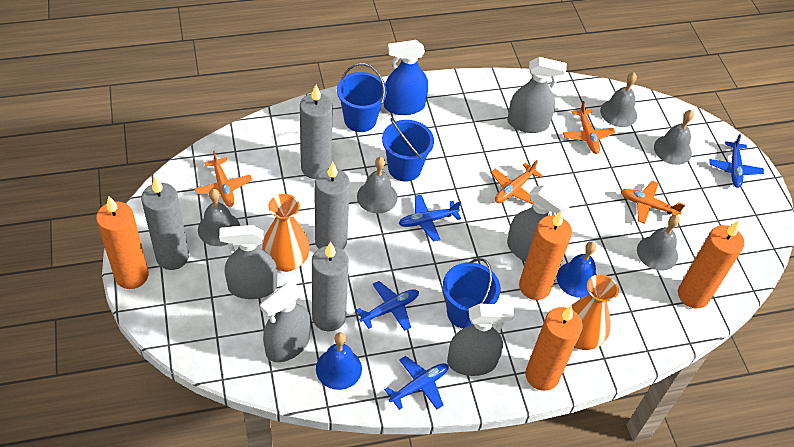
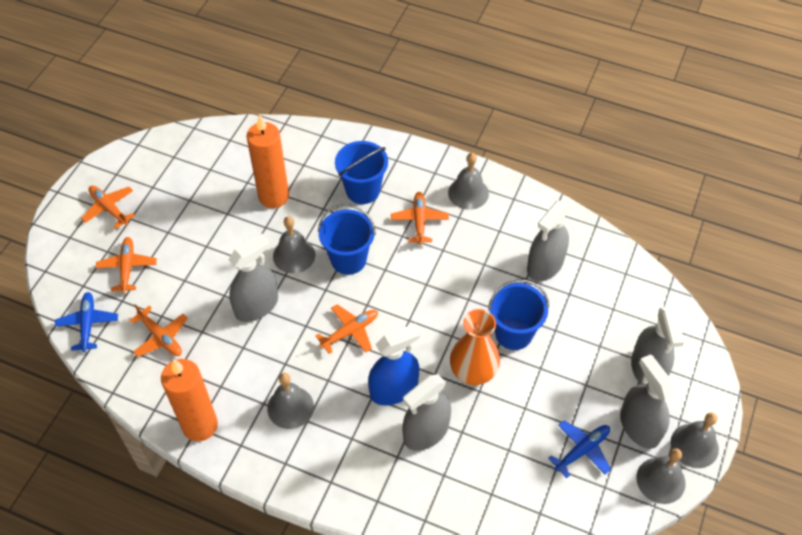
blue bell: 2 -> 0
blue plane: 4 -> 2
grey candle: 4 -> 0
orange candle: 4 -> 2
orange plane: 4 -> 5
orange vase: 2 -> 1

